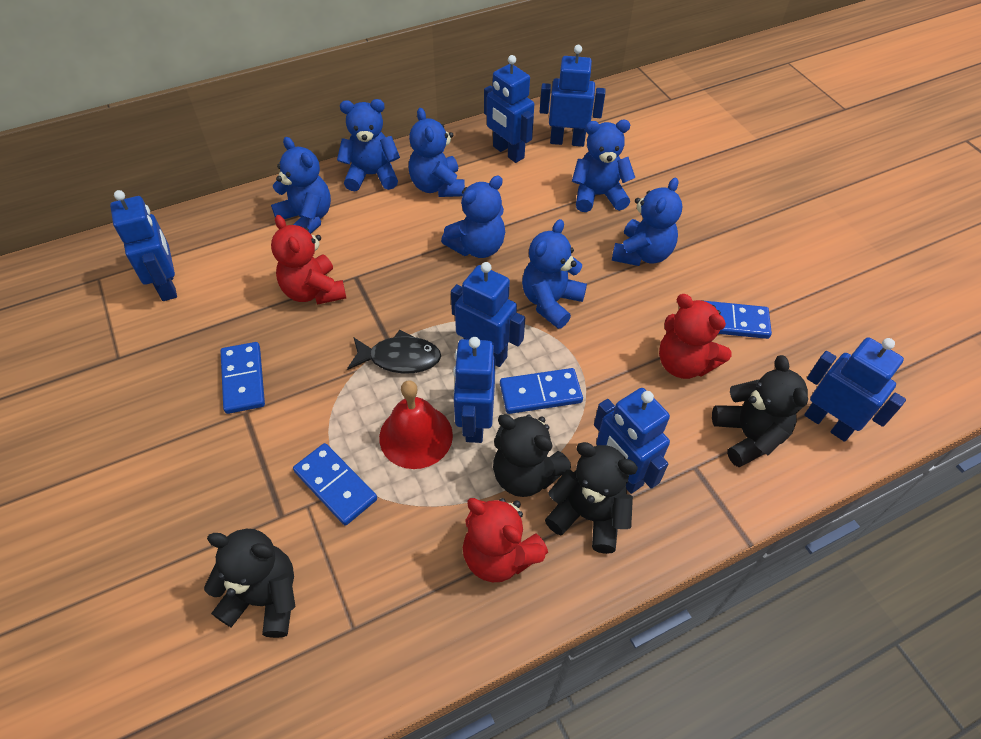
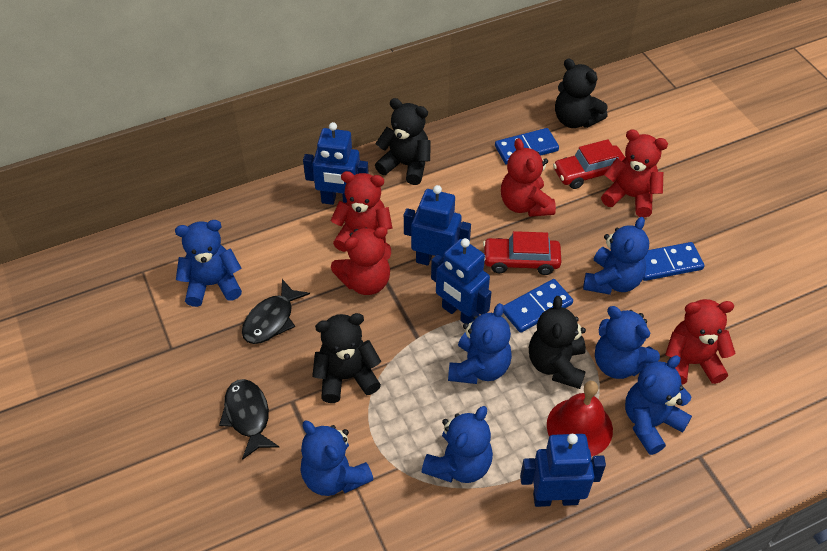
black fish: 1 -> 2
blue domino: 4 -> 3
blue robot: 7 -> 4
red car: 0 -> 2
red teddy bear: 3 -> 5

